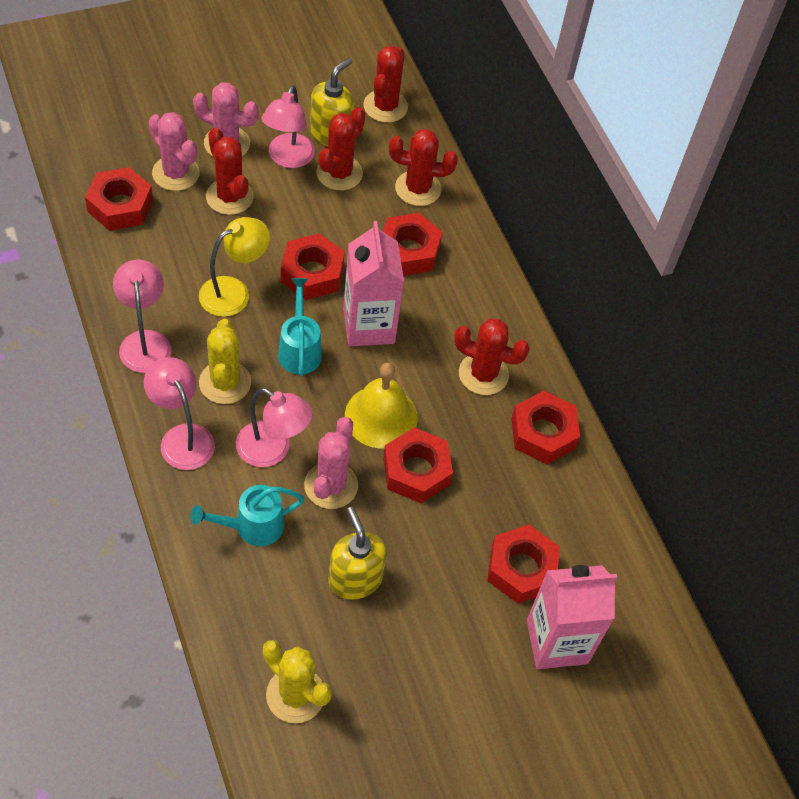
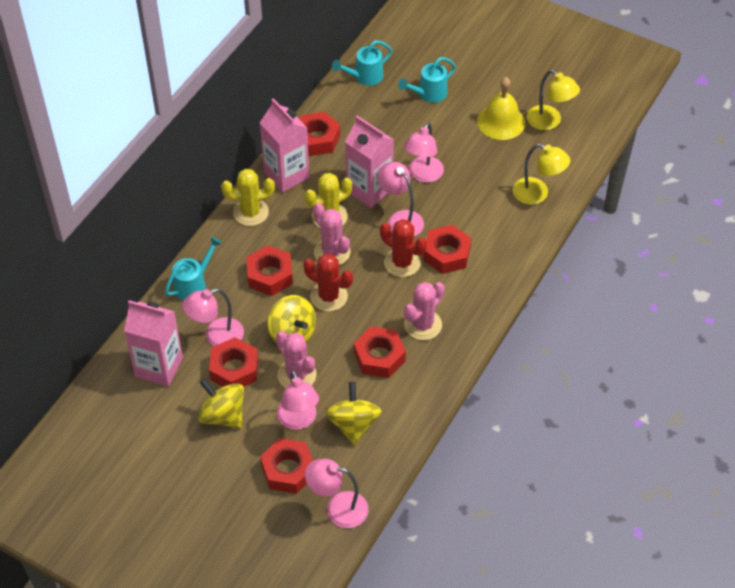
pink carton: 2 -> 3
pink lamp: 4 -> 5
red cactus: 5 -> 2
turquoise watering can: 2 -> 3
yellow lamp: 1 -> 2
yellow soap dispenser: 2 -> 0
yellow spinning top: 0 -> 3

